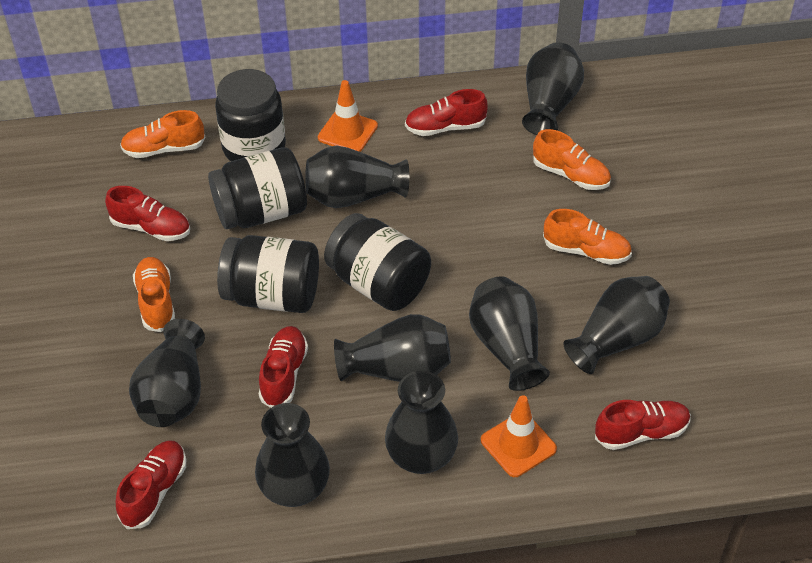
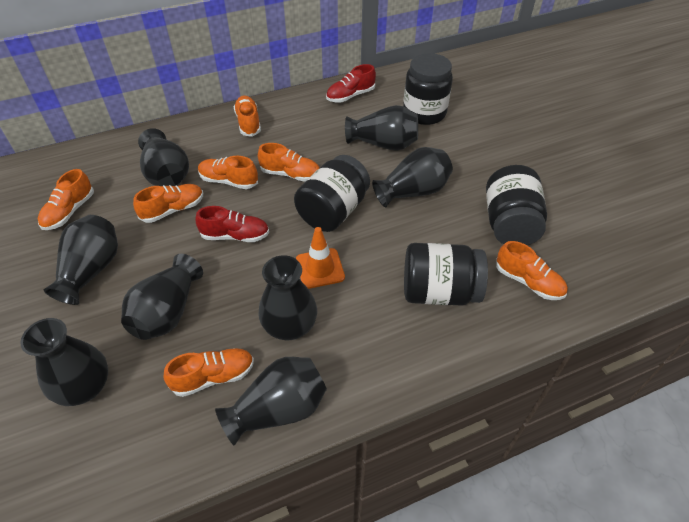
orange shoe: 4 -> 7
orange traffic cone: 2 -> 1
red shoe: 5 -> 2

